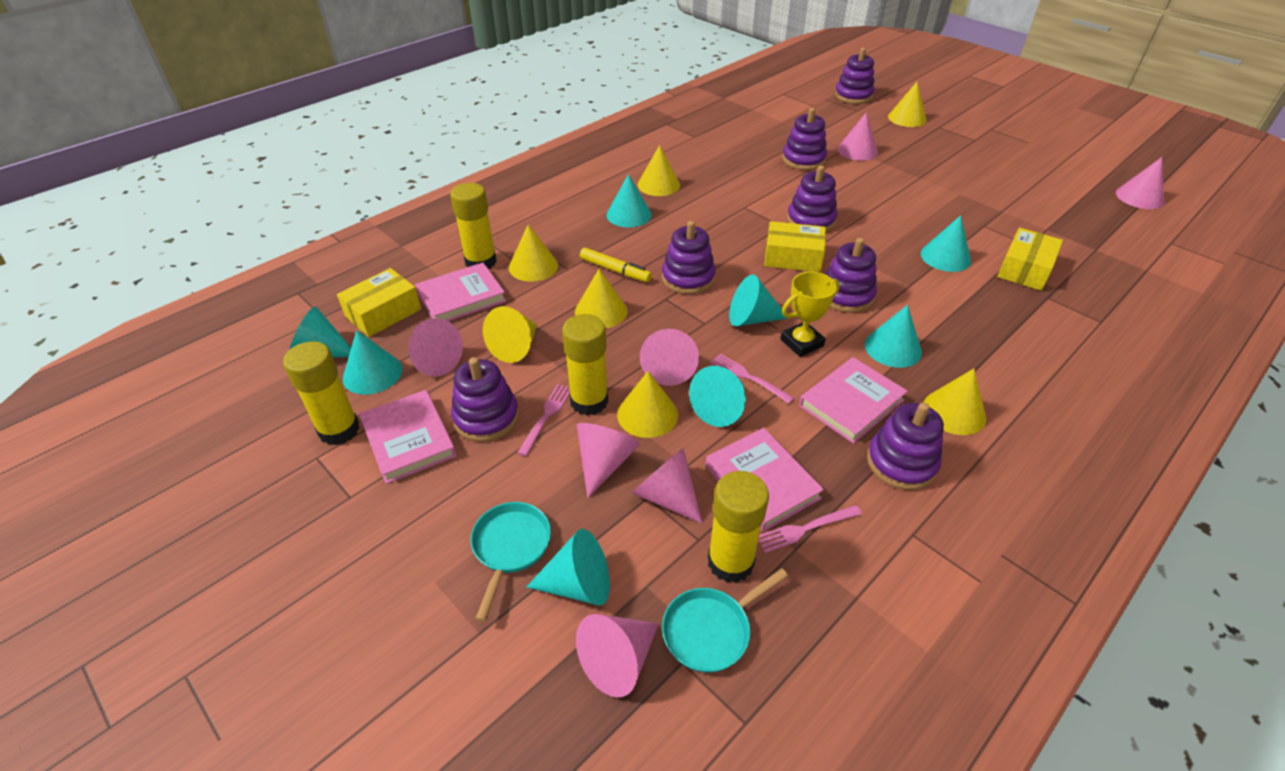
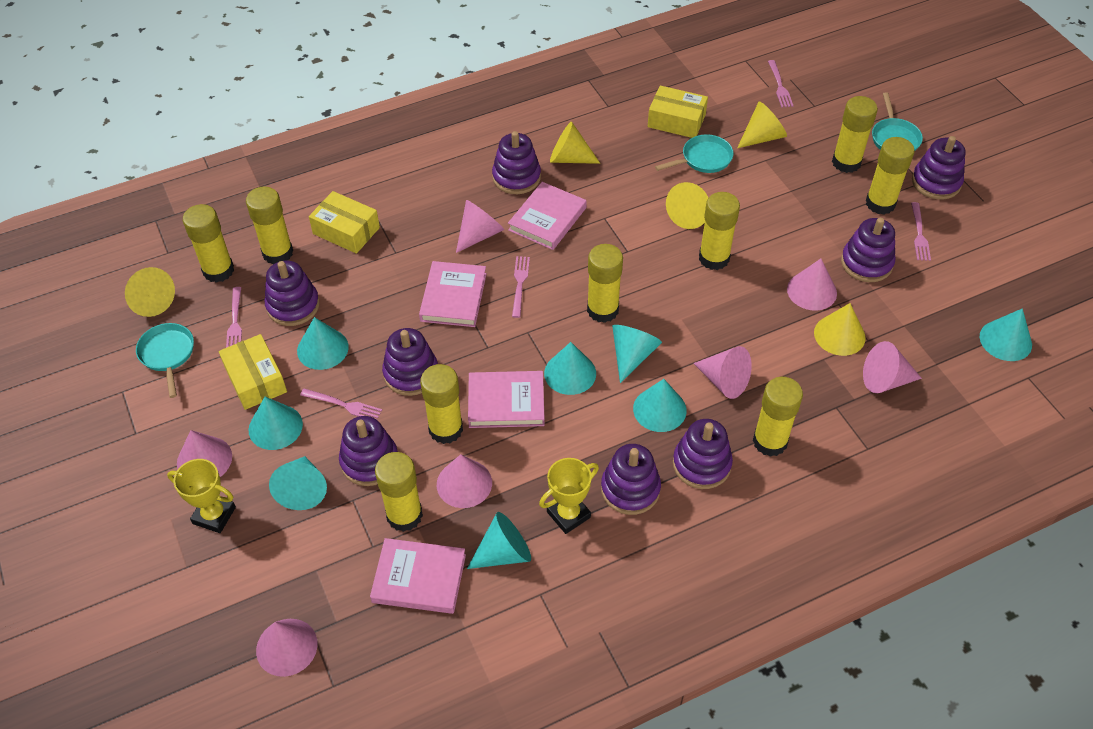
pink fork: 3 -> 5
purple stacking toy: 7 -> 8
turquoise pan: 2 -> 3
yellow cone: 7 -> 5
yellow glue stick: 4 -> 9
yellow marker: 1 -> 0
yellow trophy: 1 -> 2

